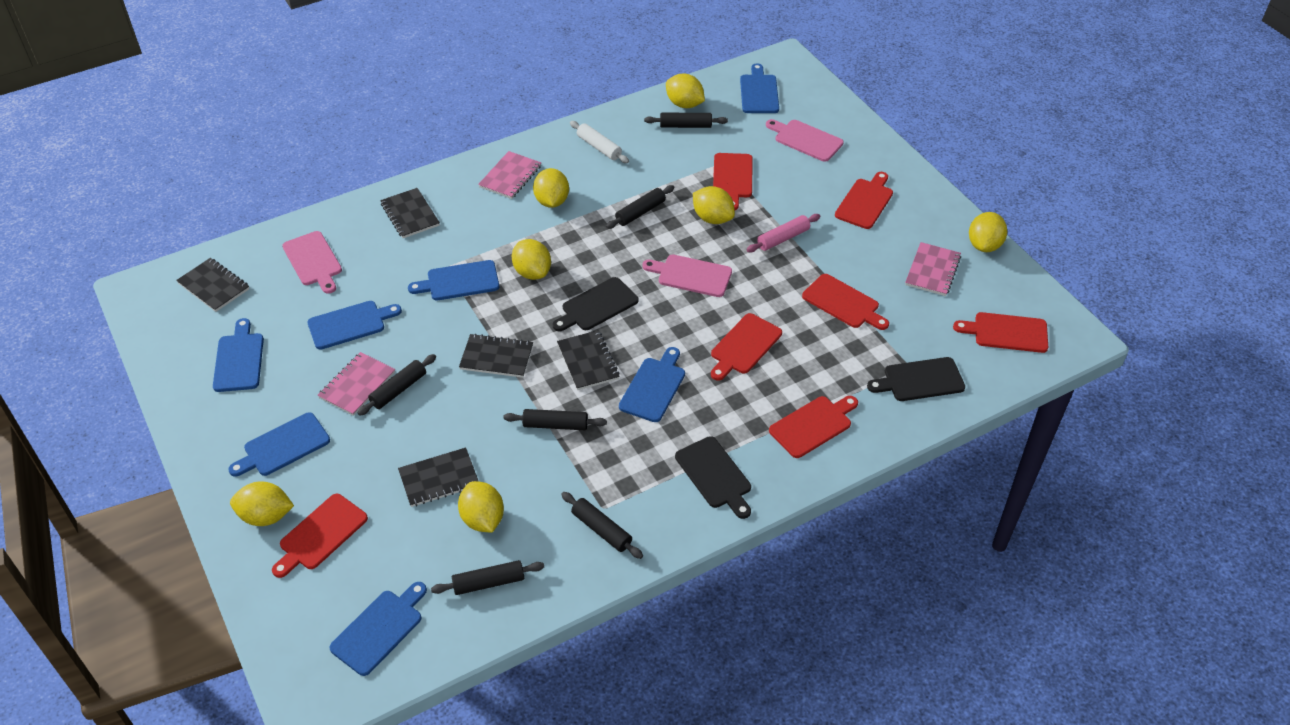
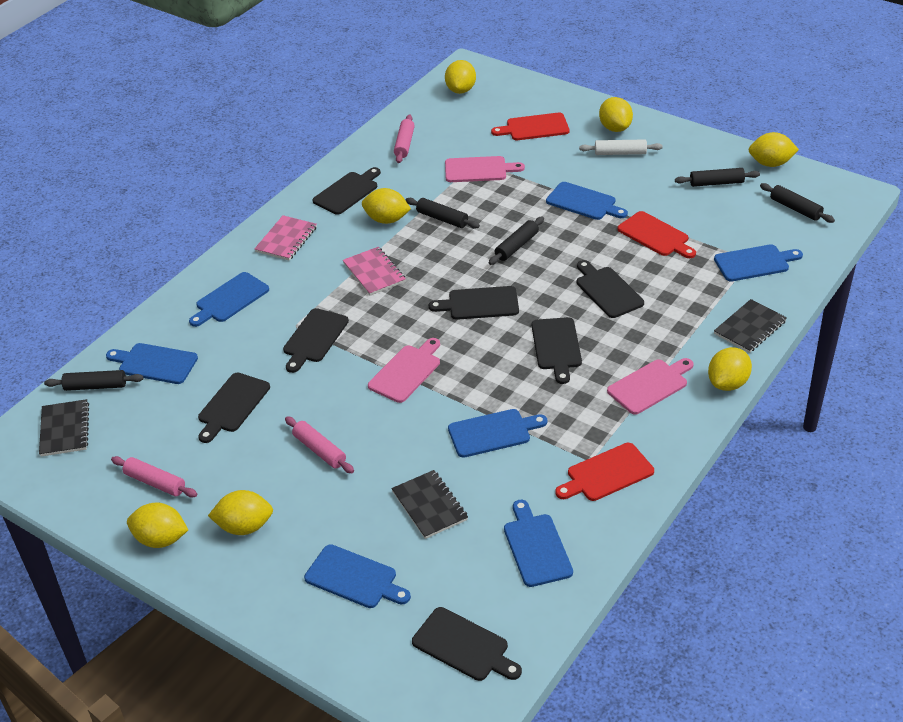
black cutting board: 3 -> 7
black notebook: 5 -> 3
black rolling pin: 6 -> 5
pink notebook: 3 -> 2
pink rolling pin: 1 -> 3
red cutting board: 7 -> 3

